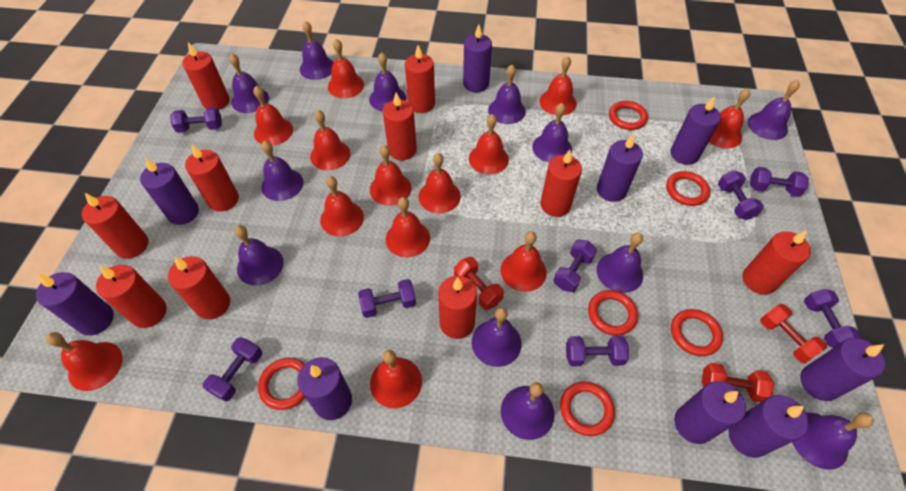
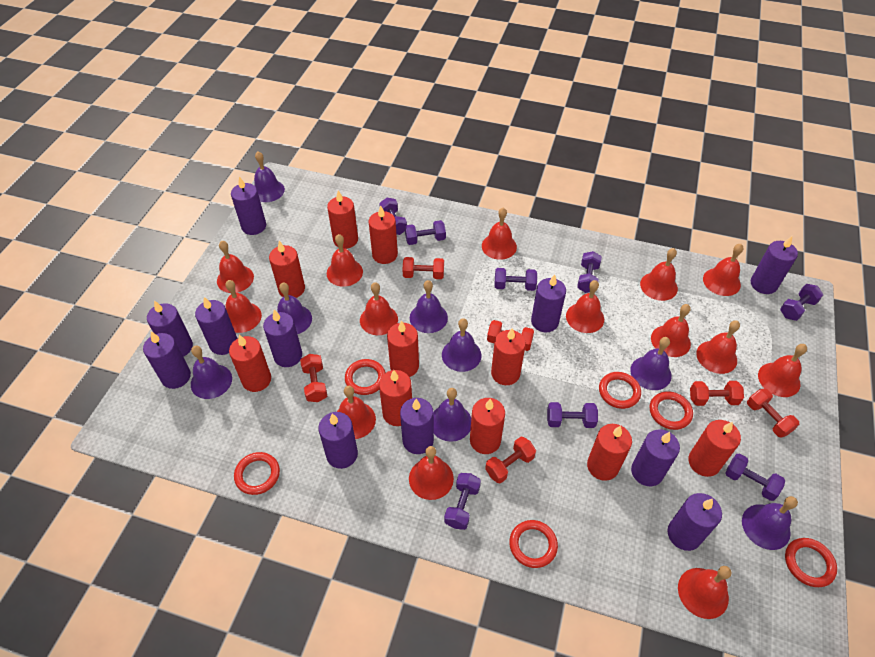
purple bell: 12 -> 8
purple candle: 9 -> 11
red bell: 13 -> 14
red dumbbell: 3 -> 6

